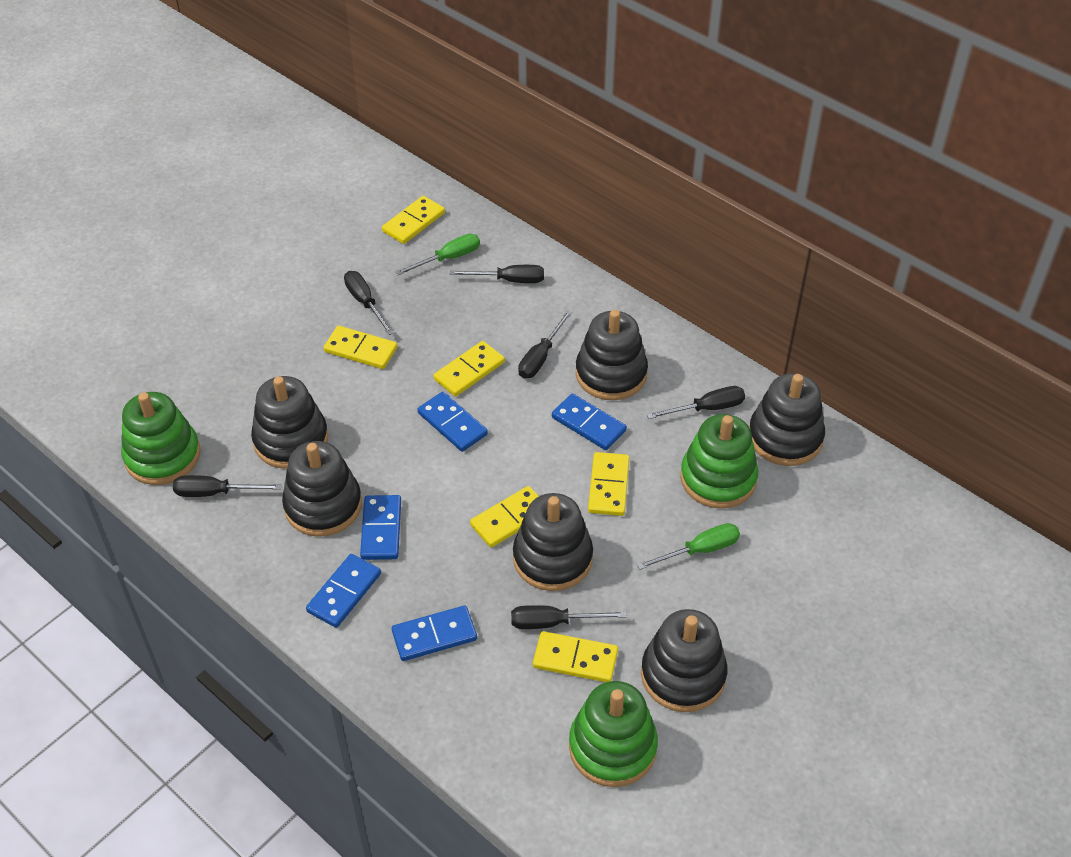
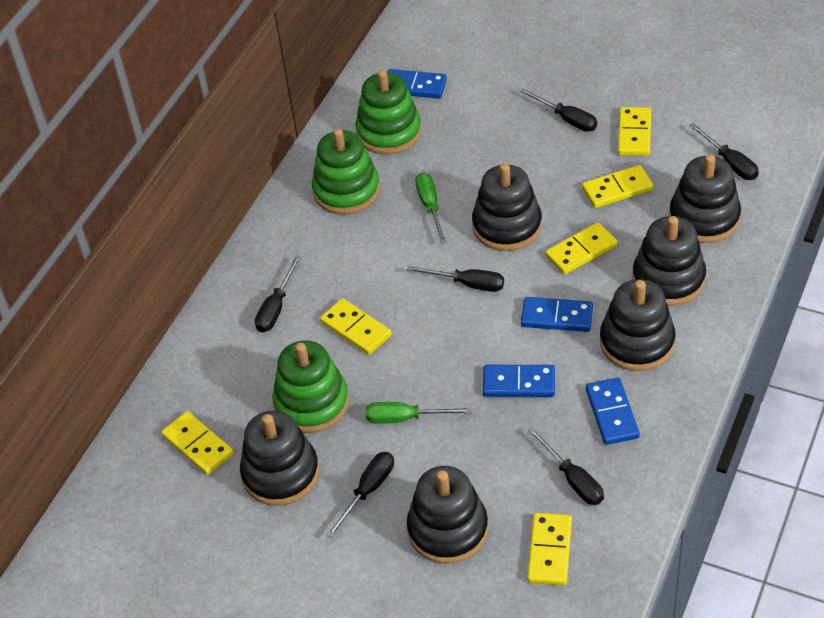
blue domino: 5 -> 4

